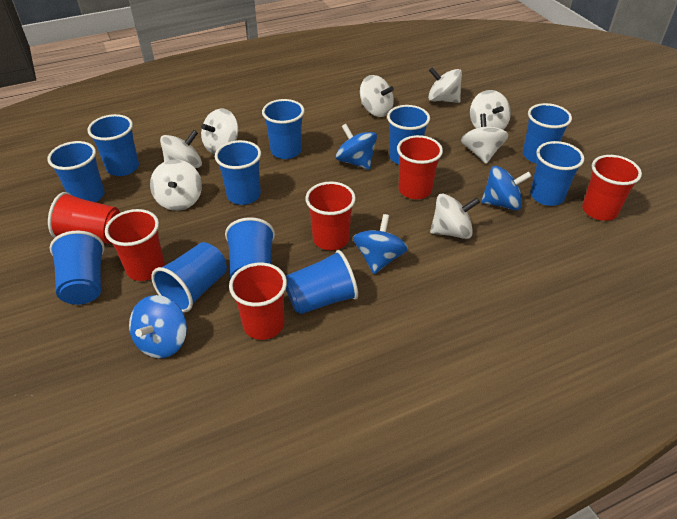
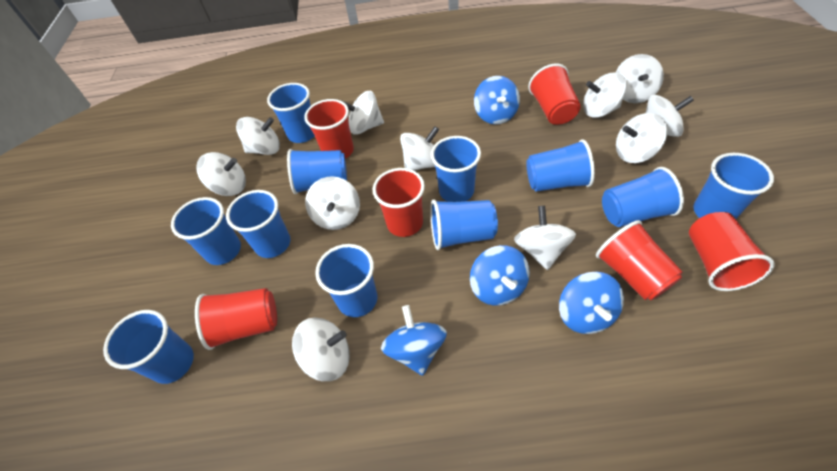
white spinning top: 8 -> 11

